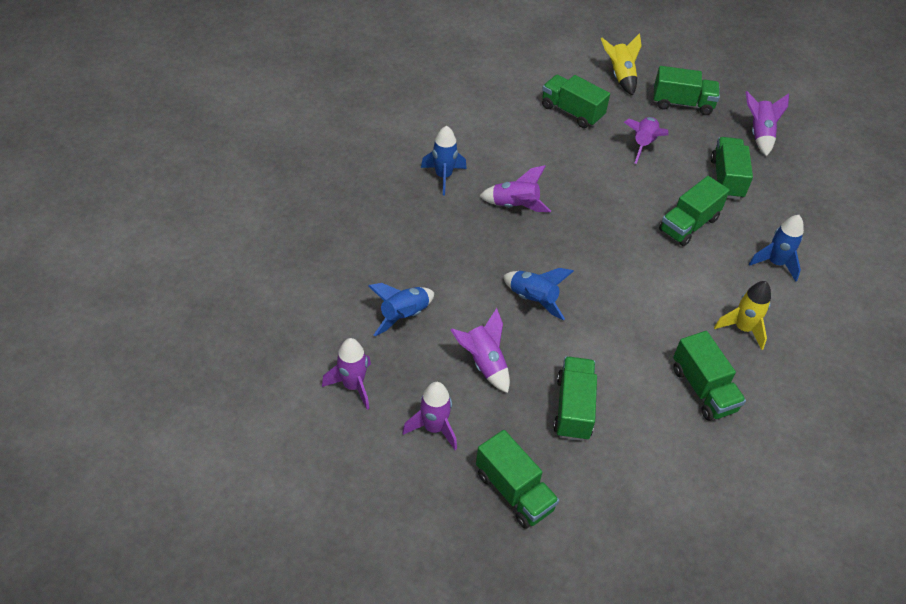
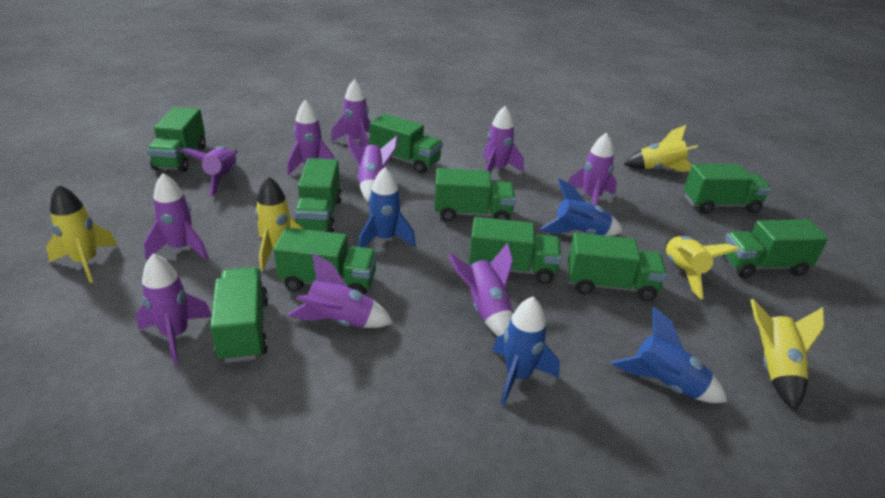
green truck: 7 -> 10
purple rocket: 6 -> 10
yellow rocket: 2 -> 5

